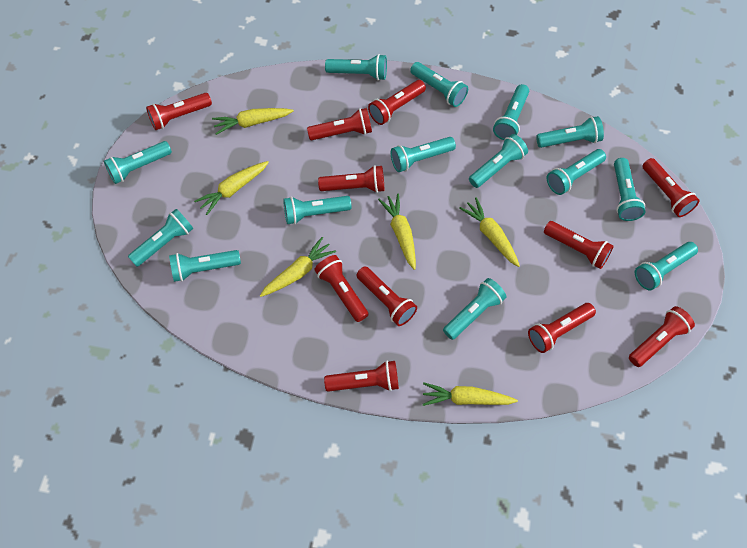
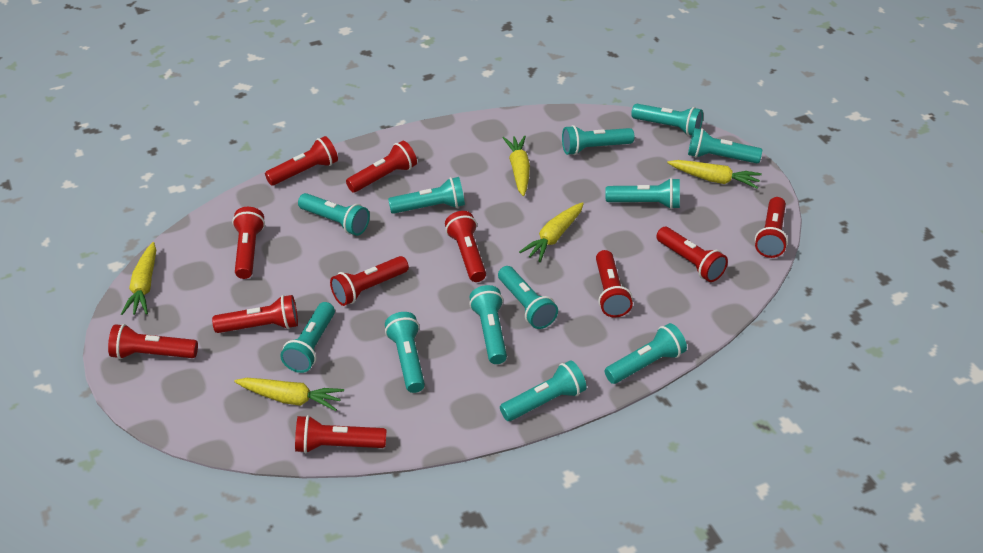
turquoise flashlight: 14 -> 12
yellow carrot: 6 -> 5

